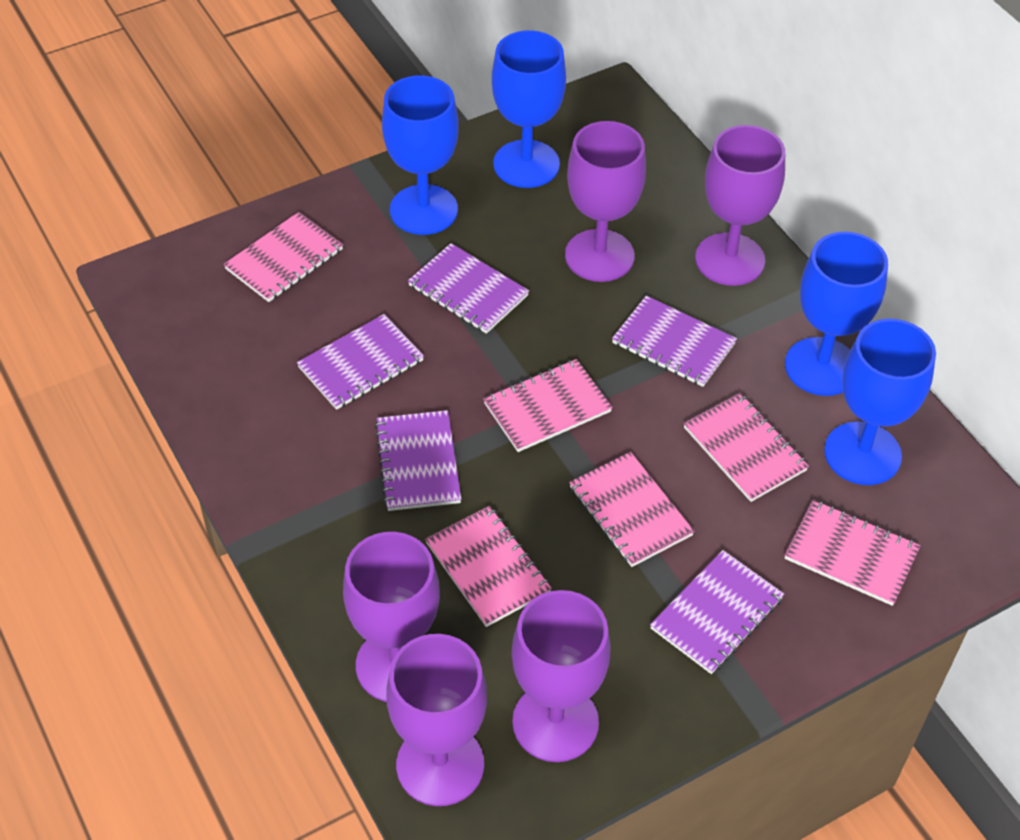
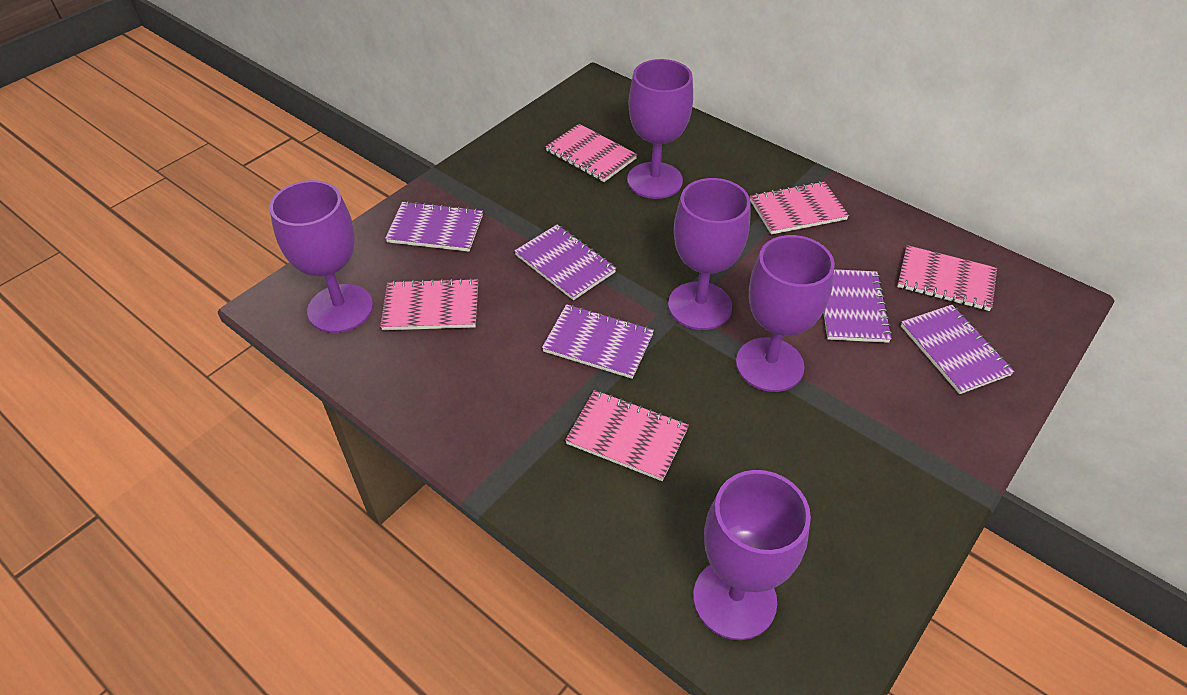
blue goblet: 4 -> 0
pink notebook: 6 -> 5

